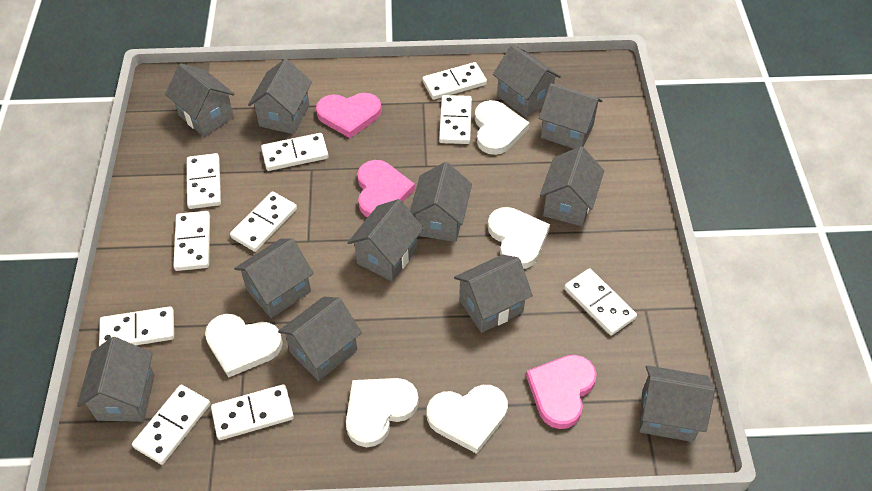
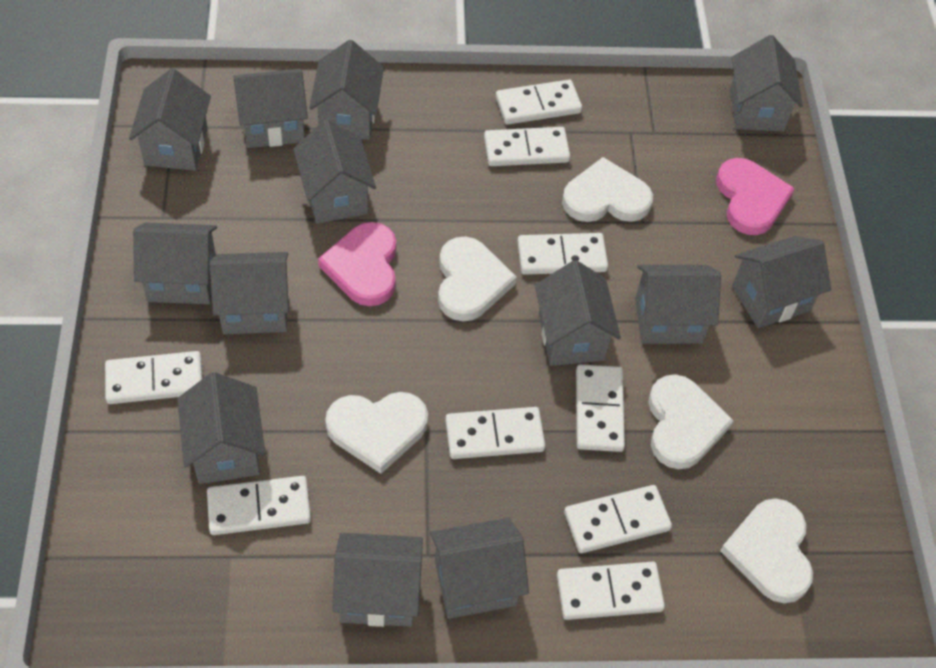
grey house: 12 -> 13
pink heart: 3 -> 2
white domino: 10 -> 9

